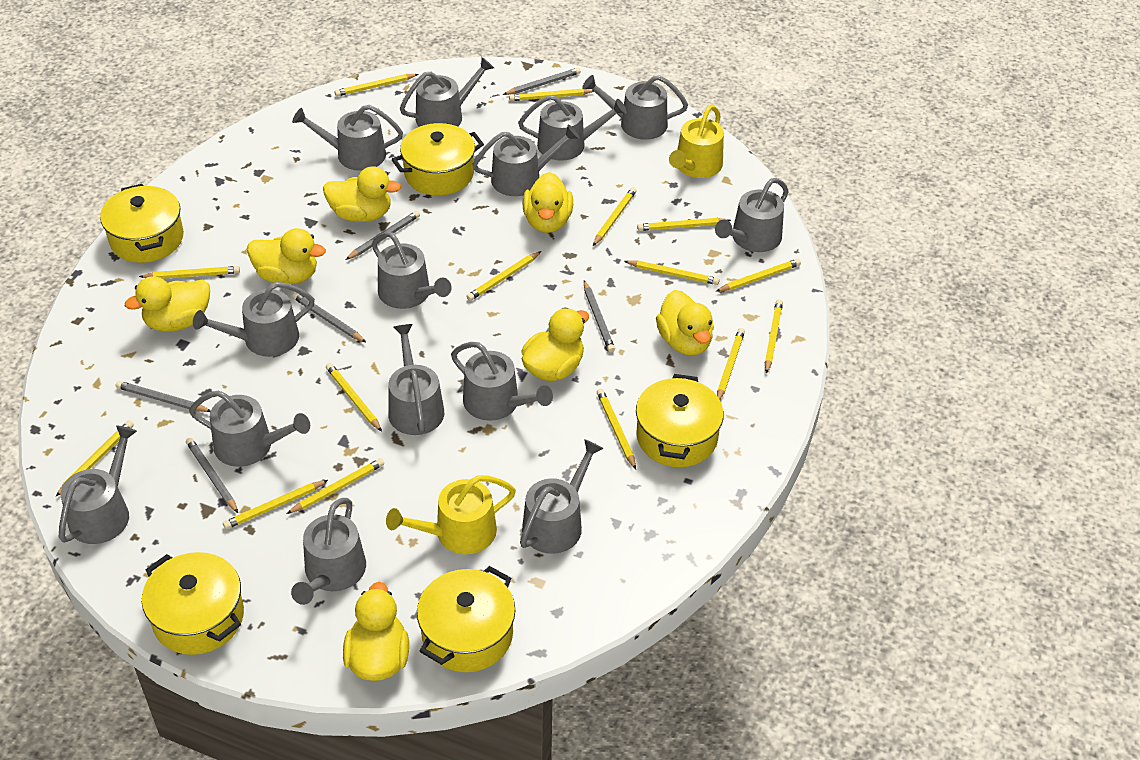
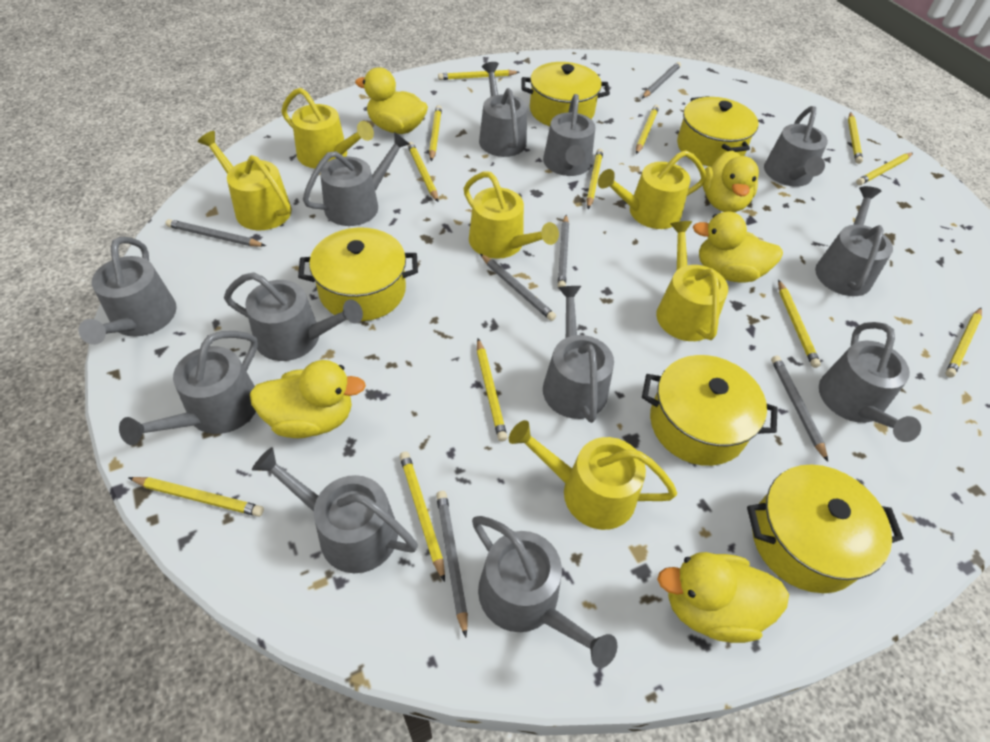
grey watering can: 14 -> 12
yellow duck: 7 -> 5
yellow pencil: 15 -> 12
yellow watering can: 2 -> 6

